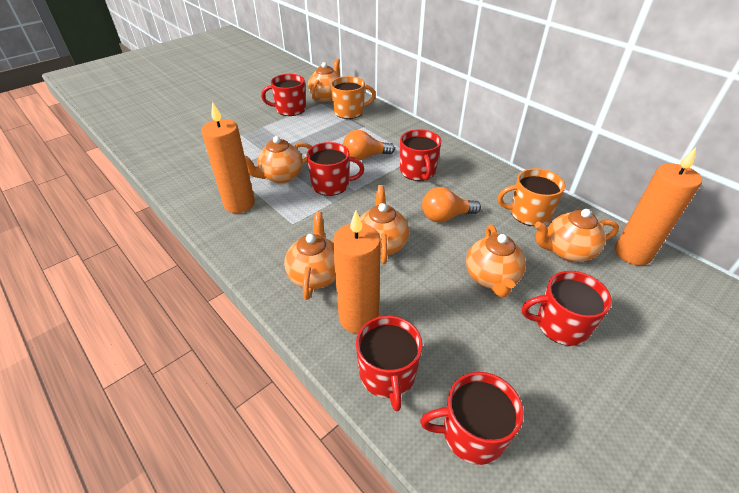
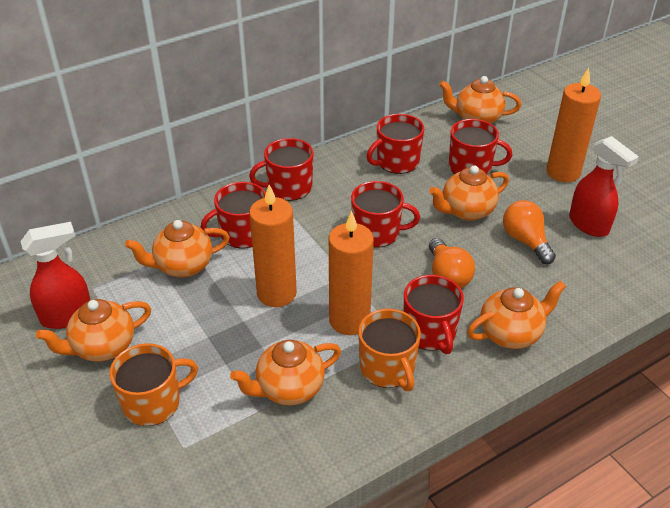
red spray bottle: 0 -> 2

